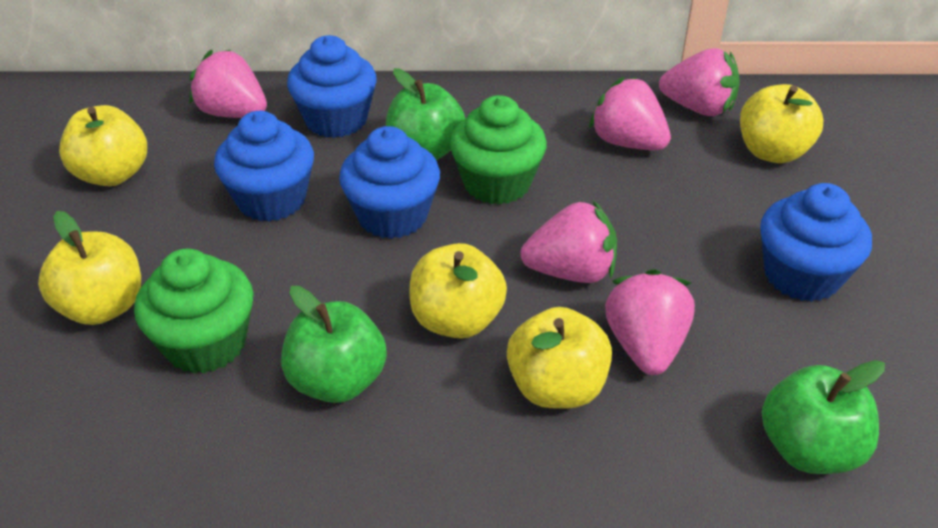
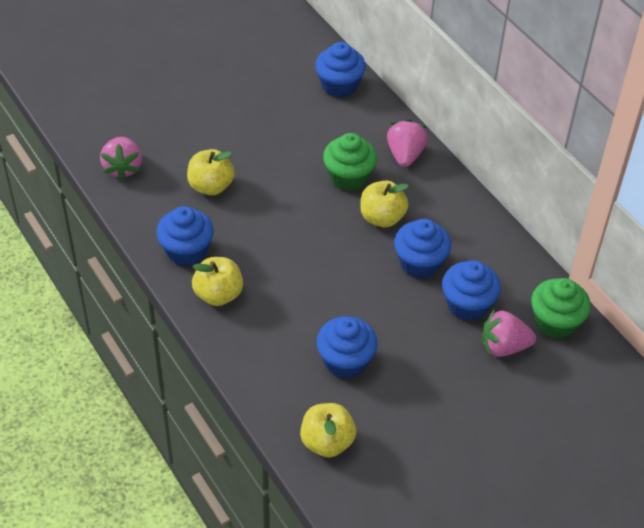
blue cupcake: 4 -> 5
green apple: 3 -> 0
pink strawberry: 5 -> 3
yellow apple: 5 -> 4

